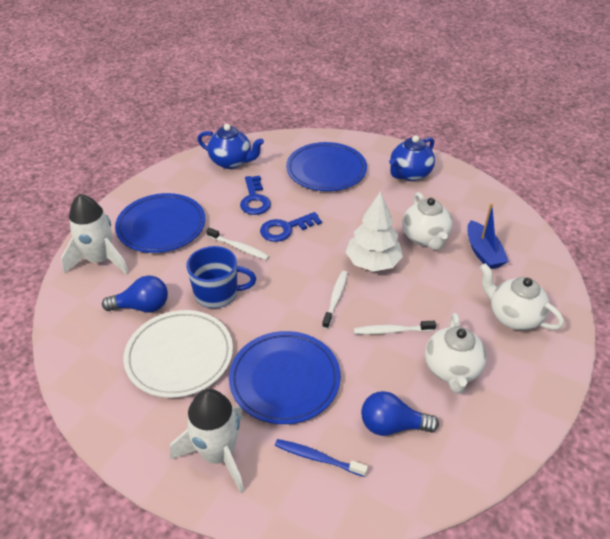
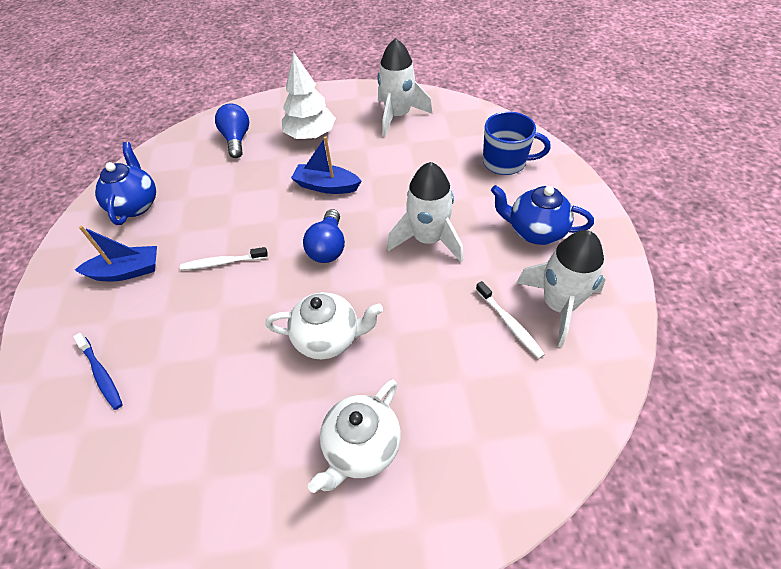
blue boat: 1 -> 2
blue key: 2 -> 0
blue plate: 3 -> 0
white plate: 1 -> 0
white rocket: 2 -> 3
white teapot: 3 -> 2
white toothbrush: 3 -> 2

